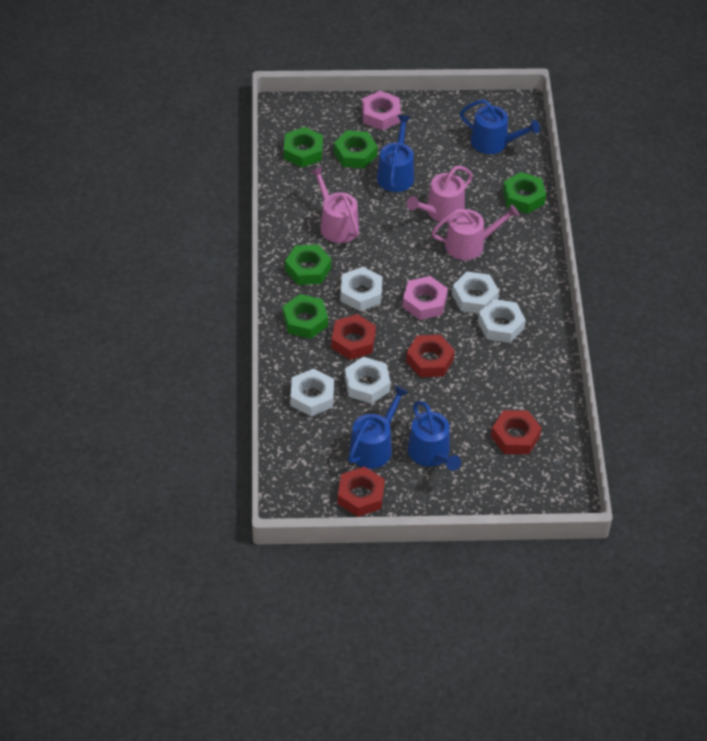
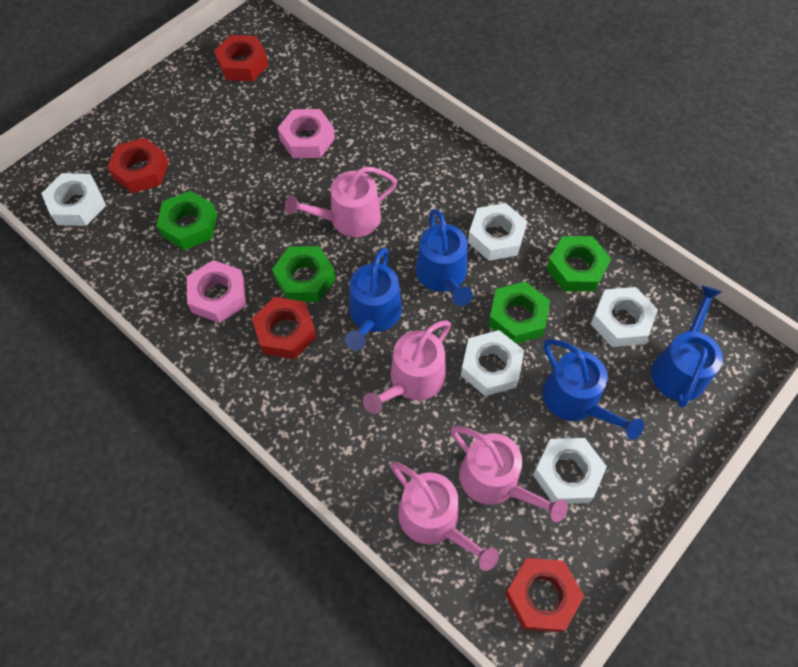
green nut: 5 -> 4
pink watering can: 3 -> 4

